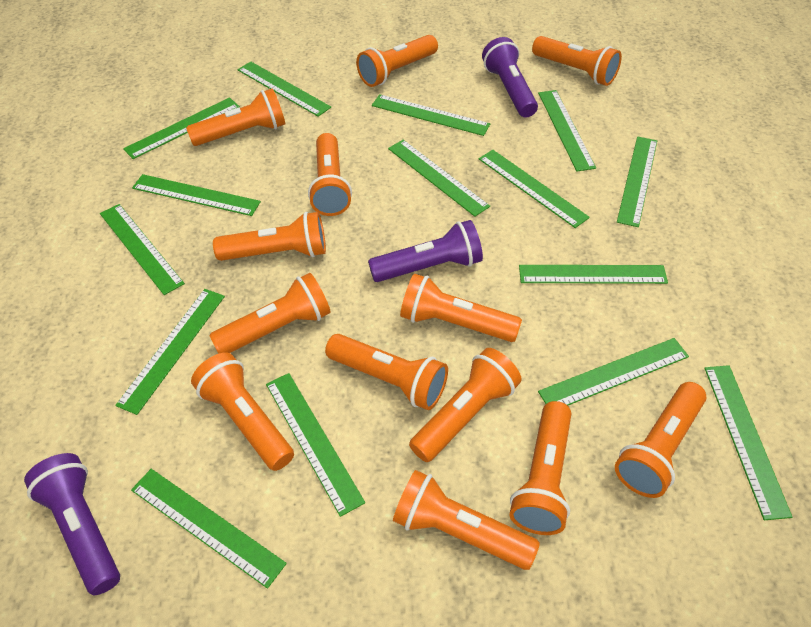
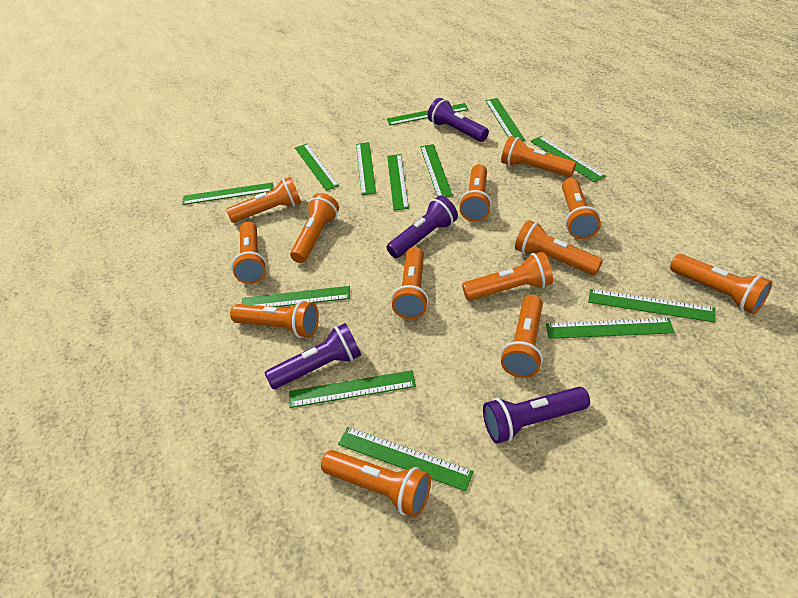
green ruler: 15 -> 13
purple flashlight: 3 -> 4

